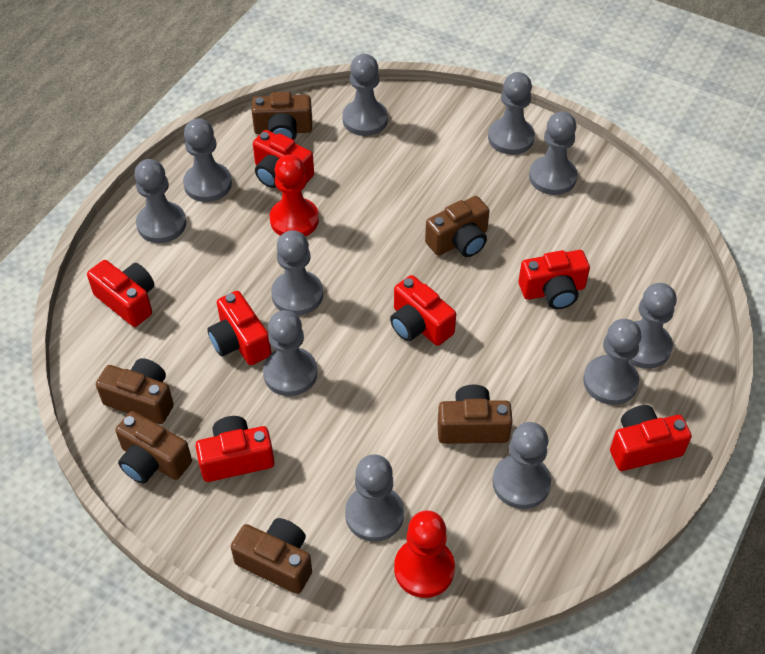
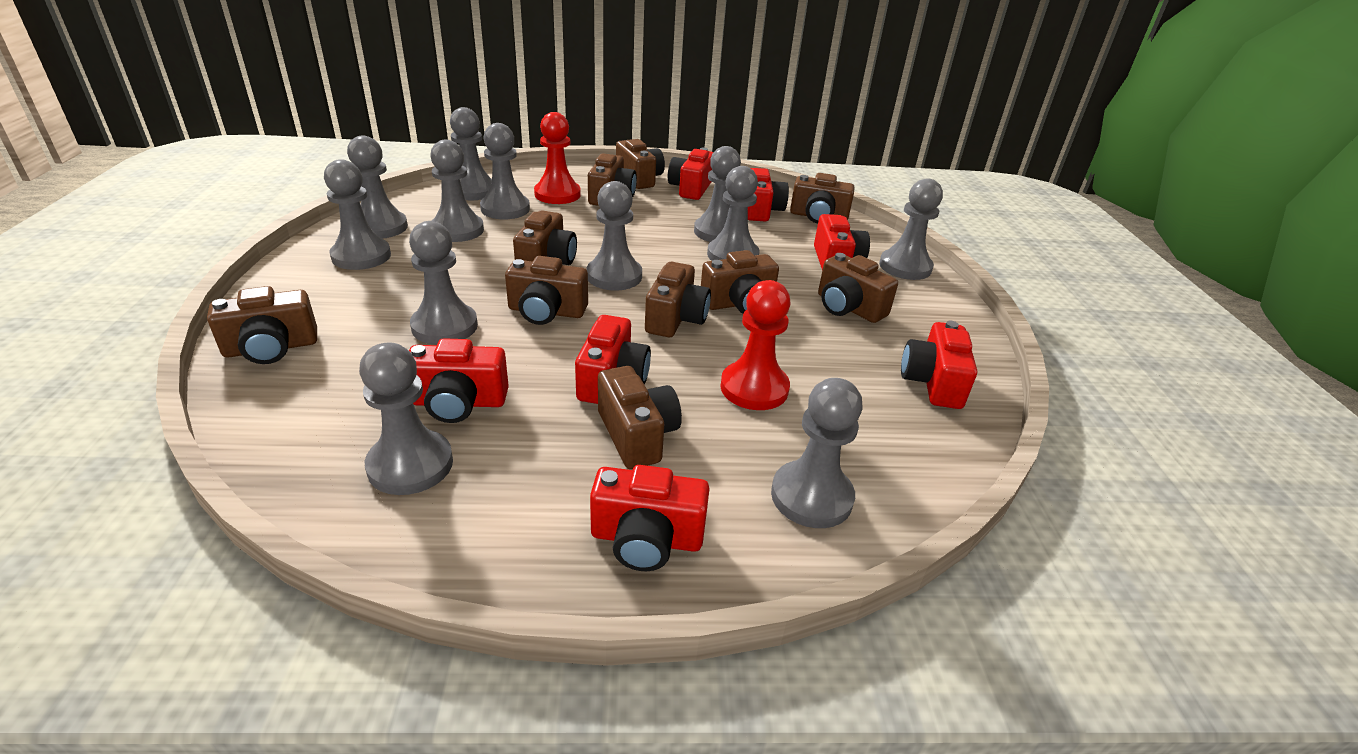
brown camera: 6 -> 10
grey pawn: 11 -> 12

